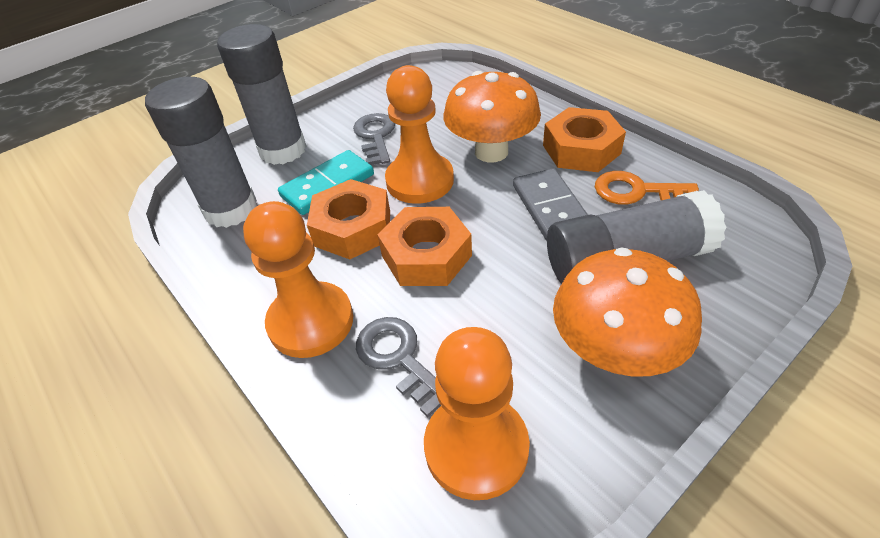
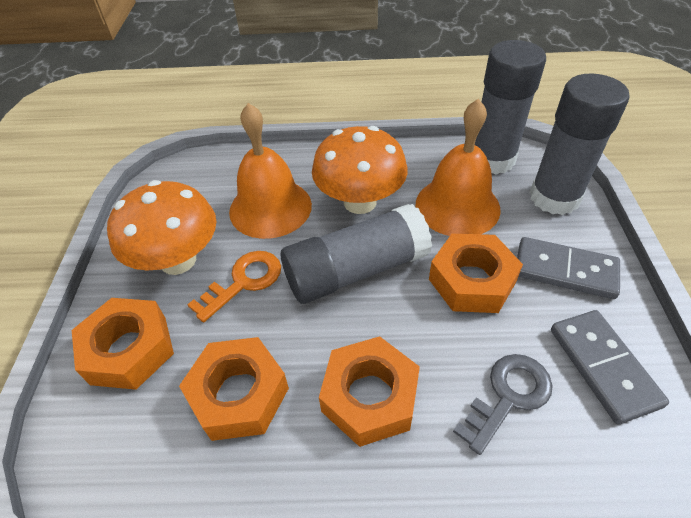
grey domino: 1 -> 2
grey key: 2 -> 1
orange bell: 0 -> 2
orange nut: 3 -> 4
orange pawn: 3 -> 0
turquoise domino: 1 -> 0

